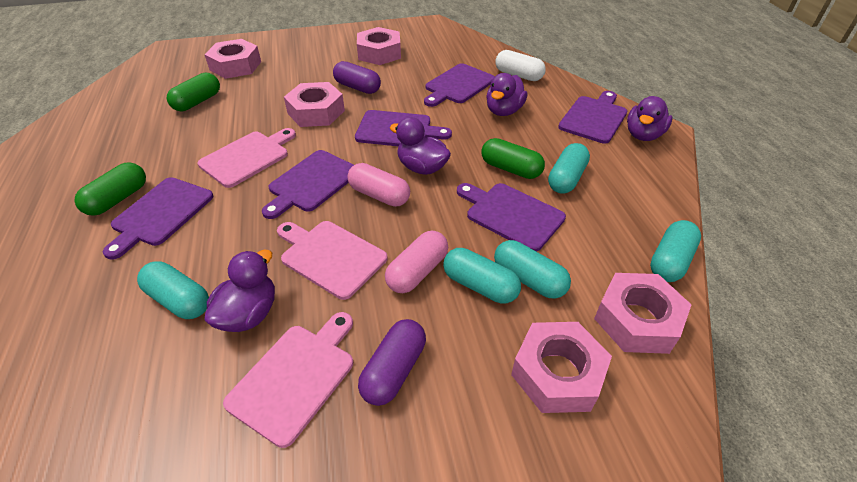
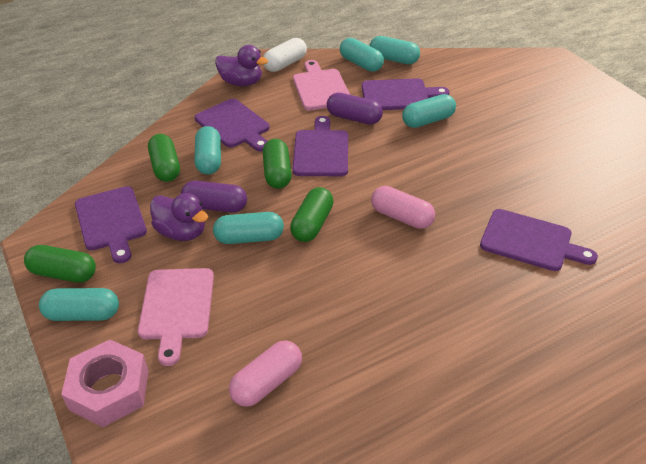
green capsule: 3 -> 4
pink cutting board: 3 -> 2
pink nut: 5 -> 1
purple cutting board: 6 -> 5
purple duck: 4 -> 2
turquoise capsule: 5 -> 6

